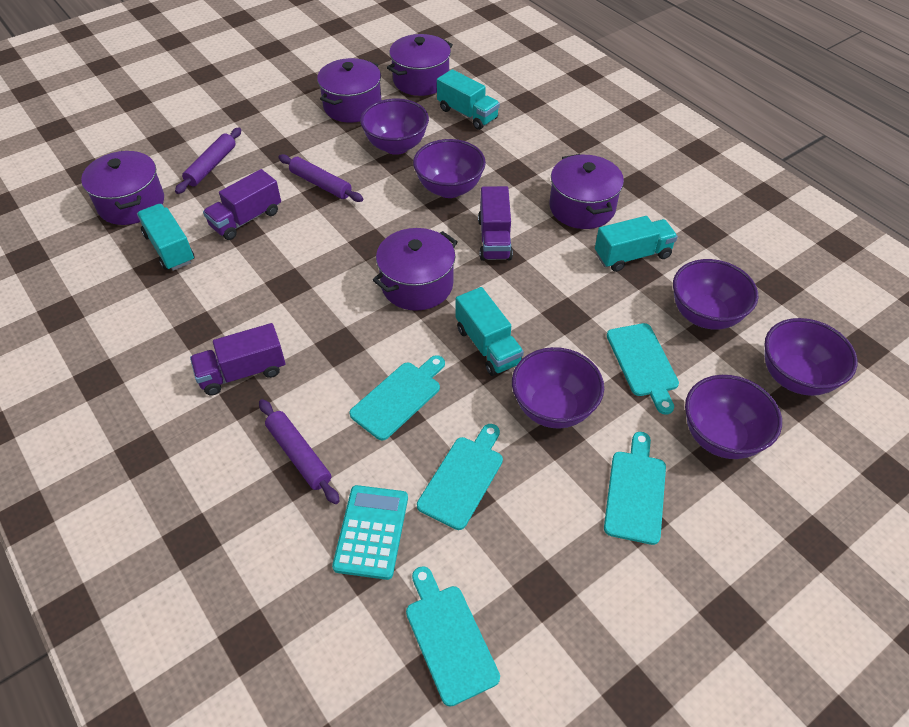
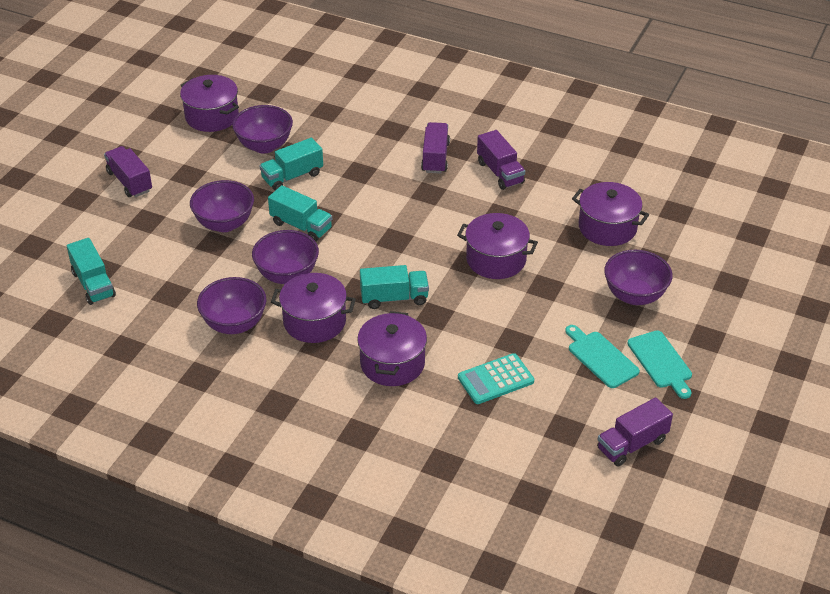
purple bowl: 6 -> 5
purple rolling pin: 3 -> 0
purple truck: 3 -> 4
turquoise cutting board: 5 -> 2

